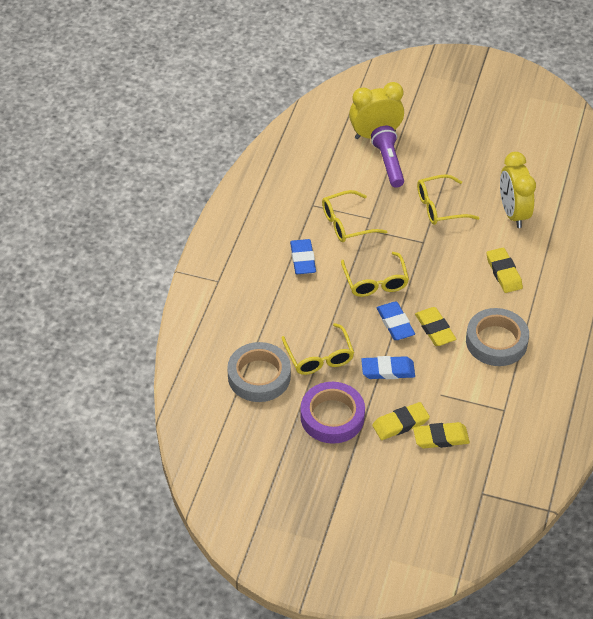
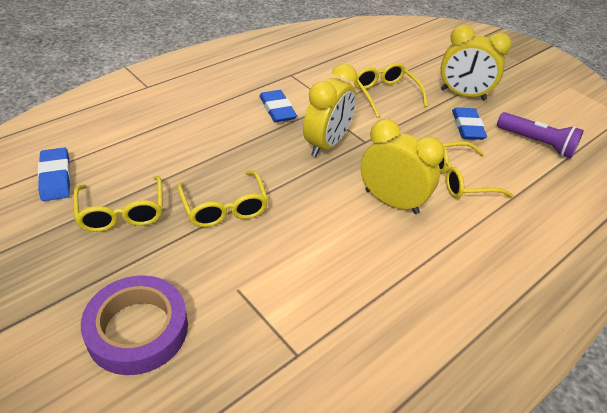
grey tape: 2 -> 0
yellow clock: 2 -> 3
yellow eraser: 4 -> 0

